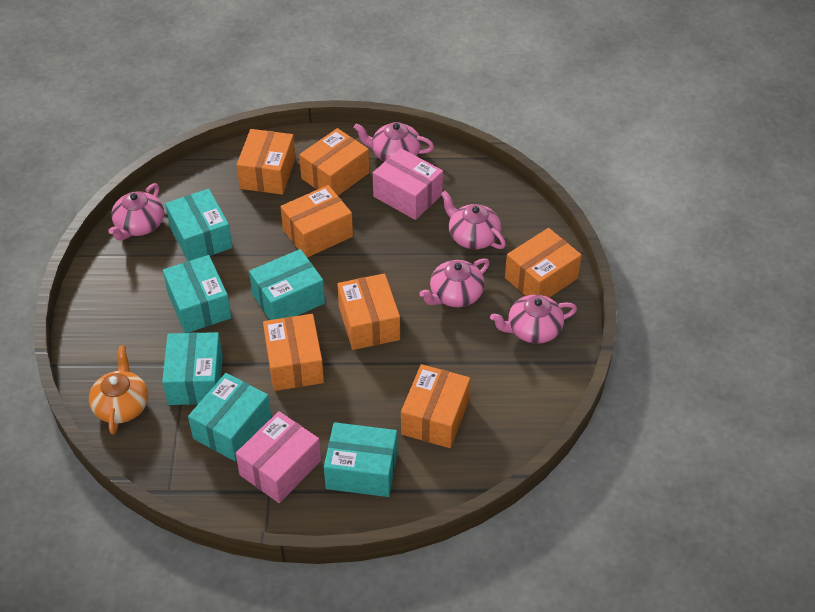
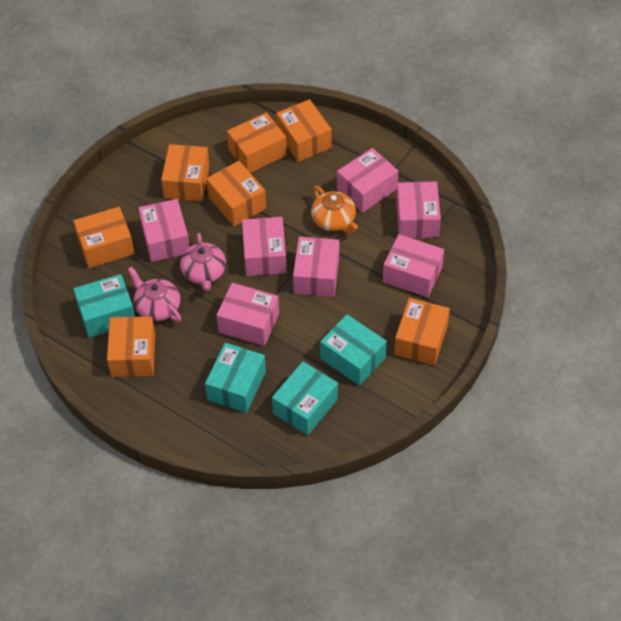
pink box: 2 -> 7
pink teapot: 5 -> 2
turquoise box: 6 -> 4

